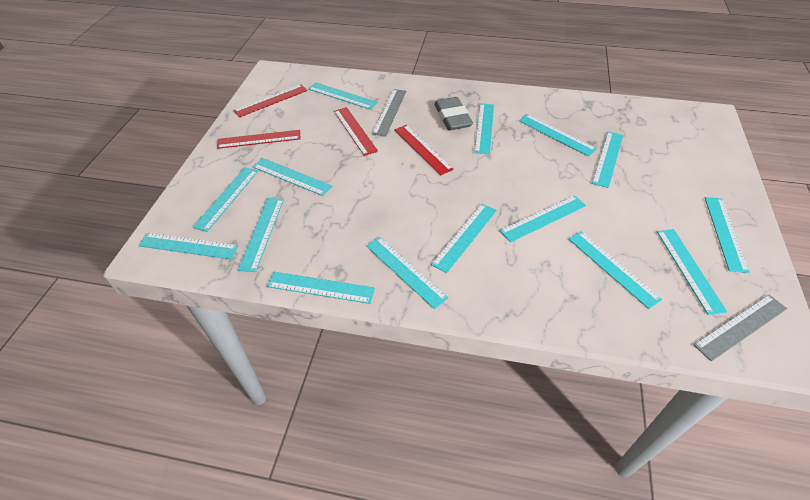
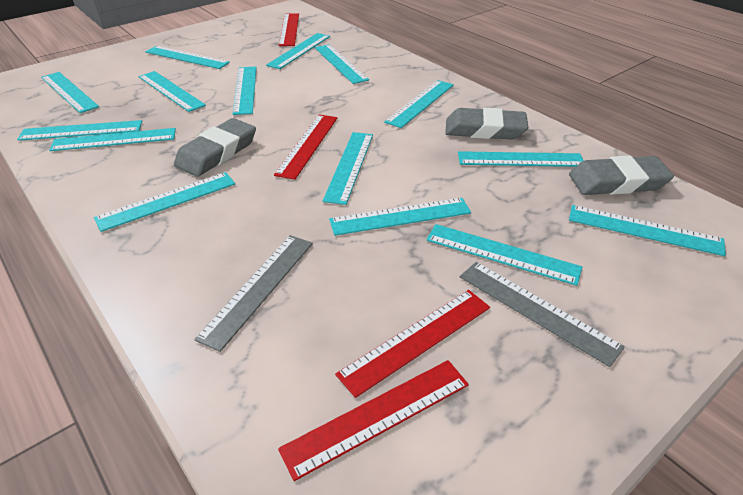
grey eraser: 1 -> 3

